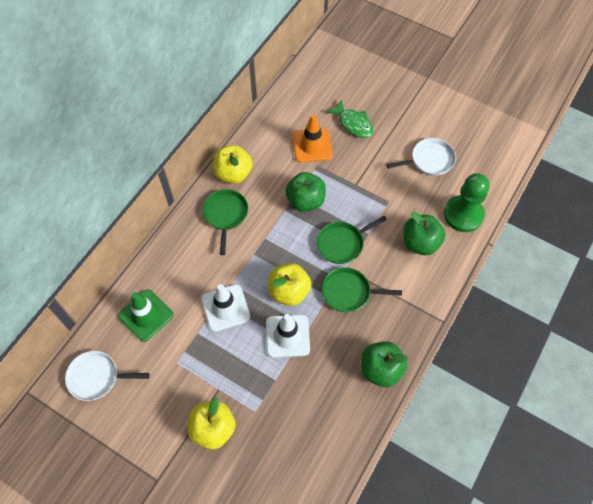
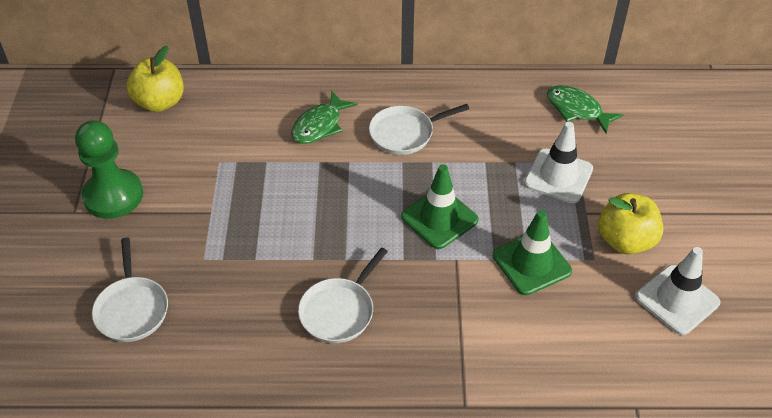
green apple: 3 -> 0
green fish: 1 -> 2
green pan: 3 -> 0
green traffic cone: 1 -> 2
orange traffic cone: 1 -> 0
white pan: 2 -> 3
yellow apple: 3 -> 2

